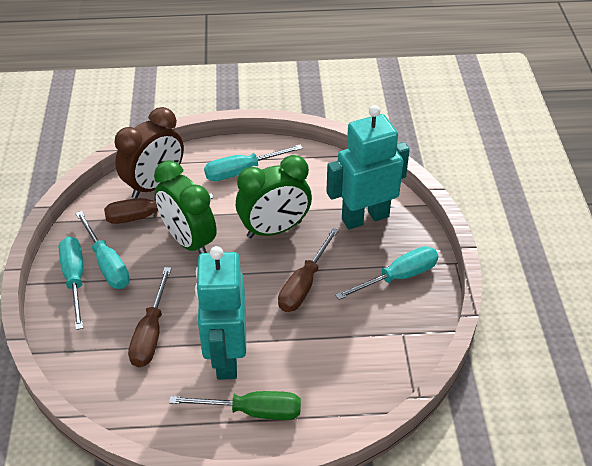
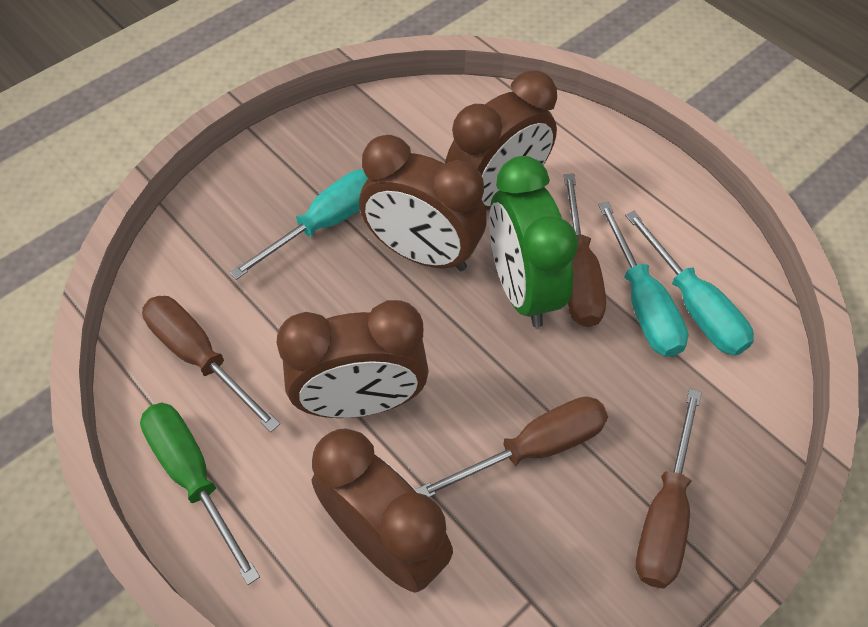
brown clock: 1 -> 4
brown screwdriver: 3 -> 4
green clock: 2 -> 1
turquoise robot: 2 -> 0
turquoise screwdriver: 4 -> 3

